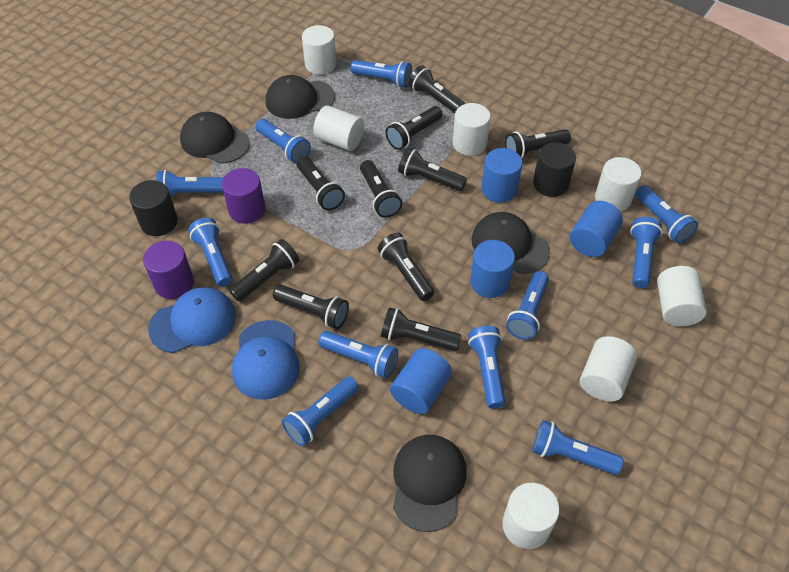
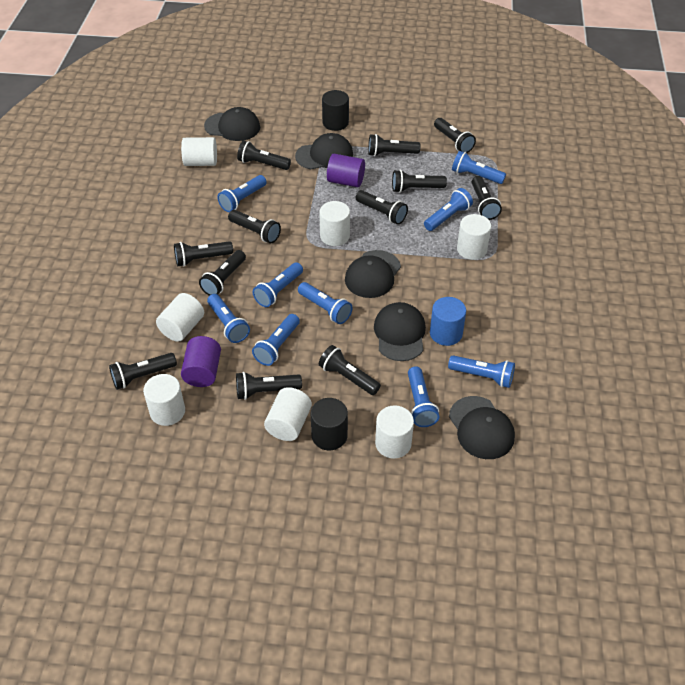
black cap: 4 -> 5
black flashlight: 10 -> 12
blue cap: 2 -> 0
blue cylinder: 4 -> 1
blue flashlight: 11 -> 9

